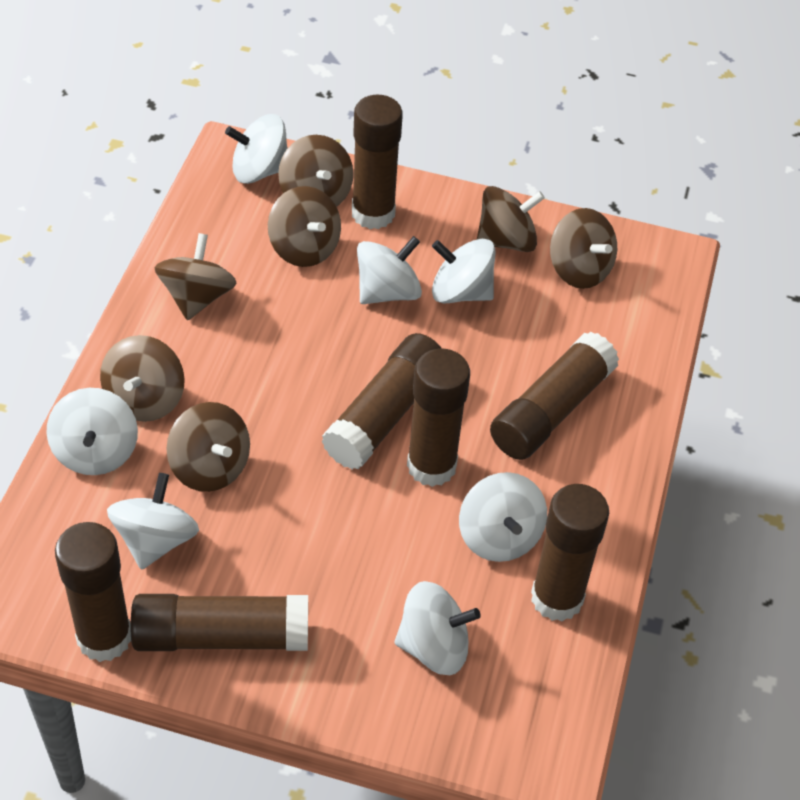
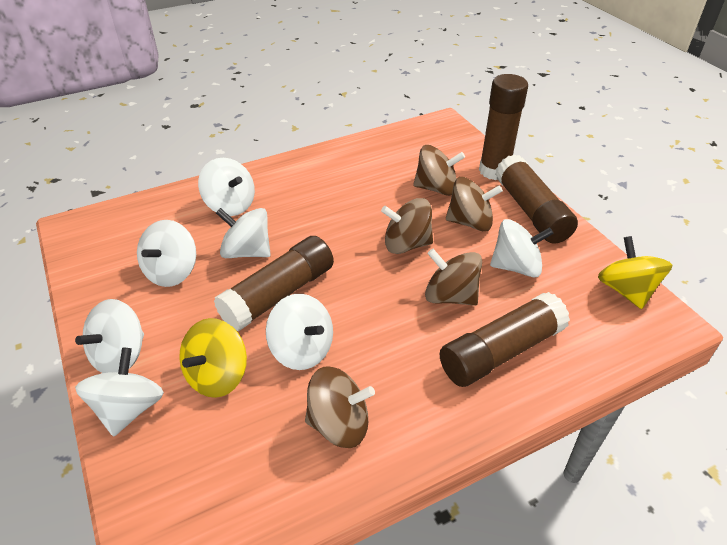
brown glue stick: 7 -> 4
brown spinning top: 7 -> 5
yellow spinning top: 0 -> 2

